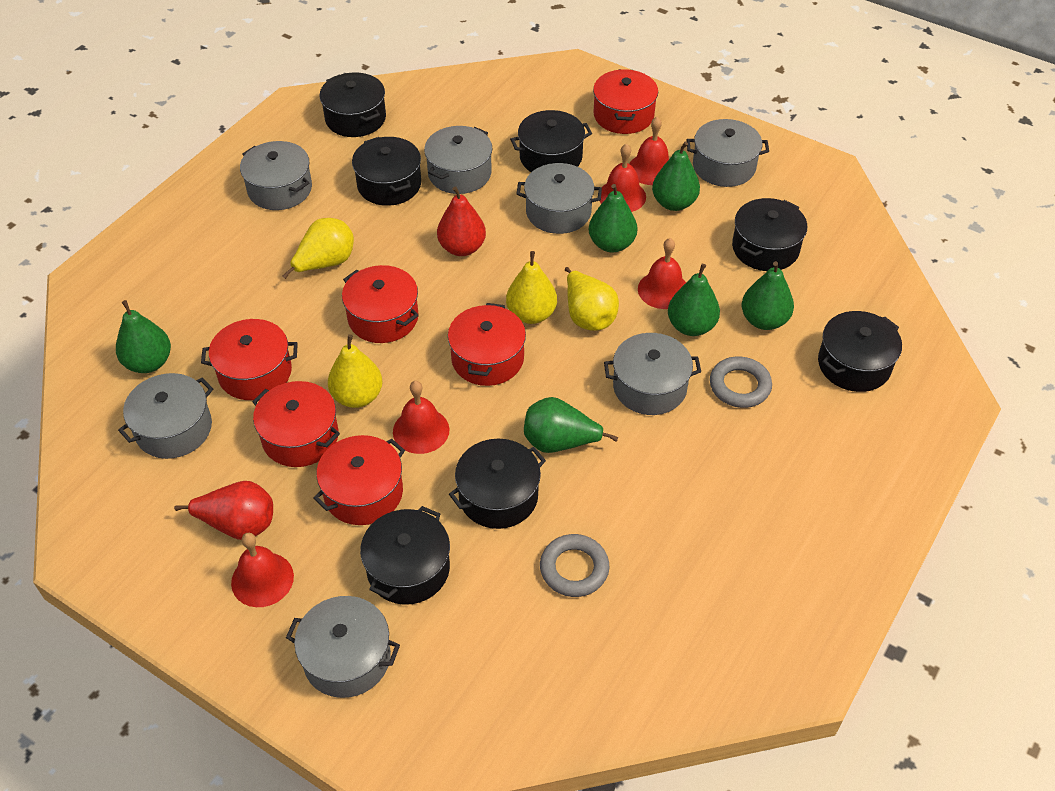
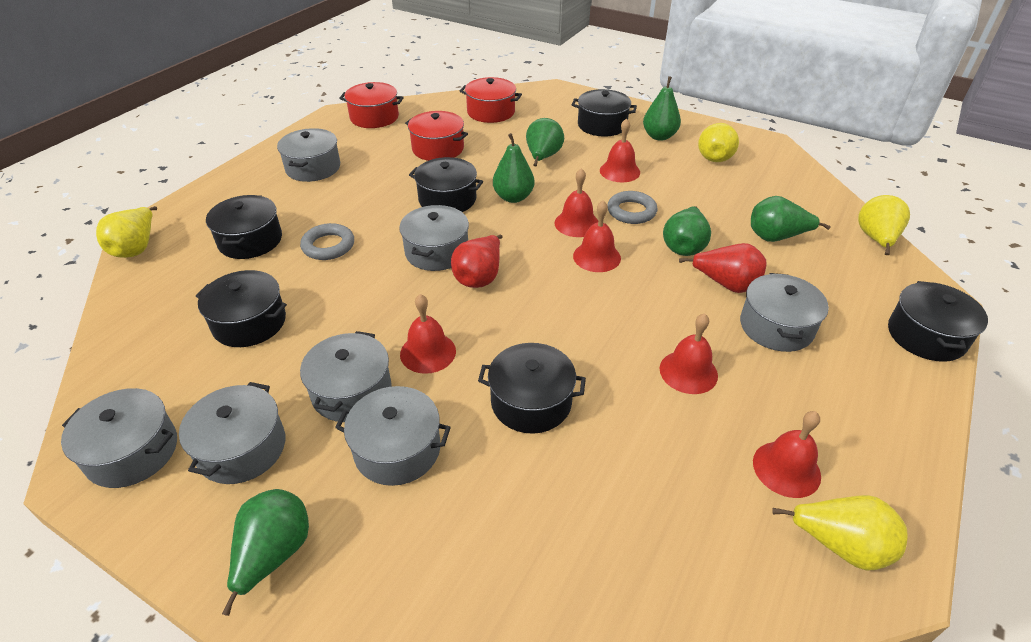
black pot: 7 -> 6
red bell: 5 -> 6
red pot: 6 -> 3

